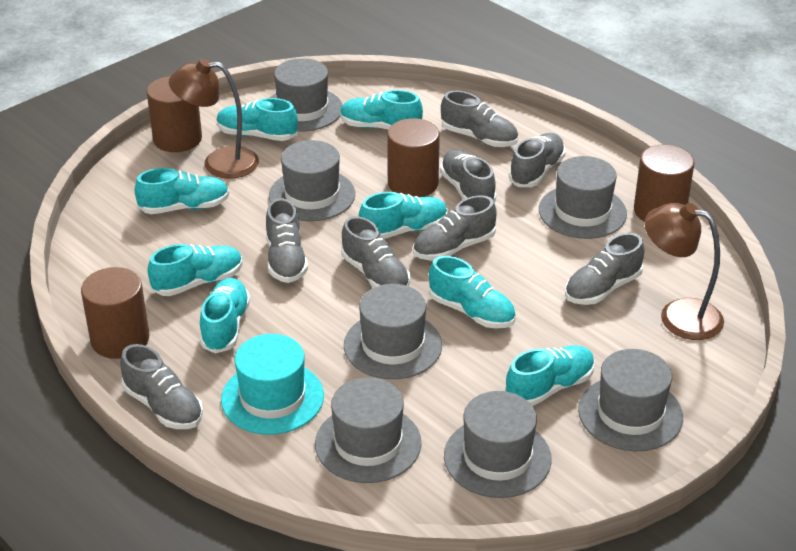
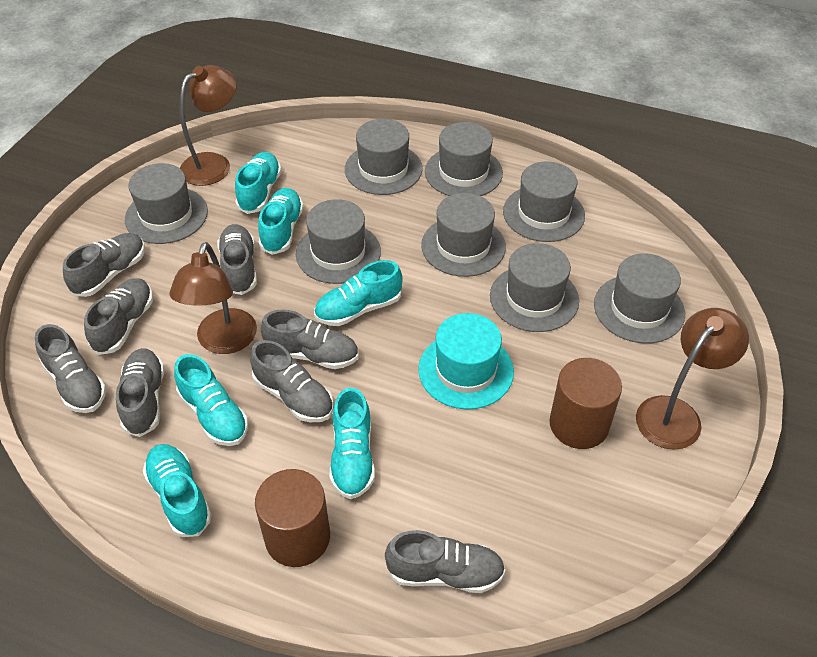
brown cylinder: 4 -> 2
brown lamp: 2 -> 3
grey hat: 7 -> 8
turquoise shoe: 8 -> 6

